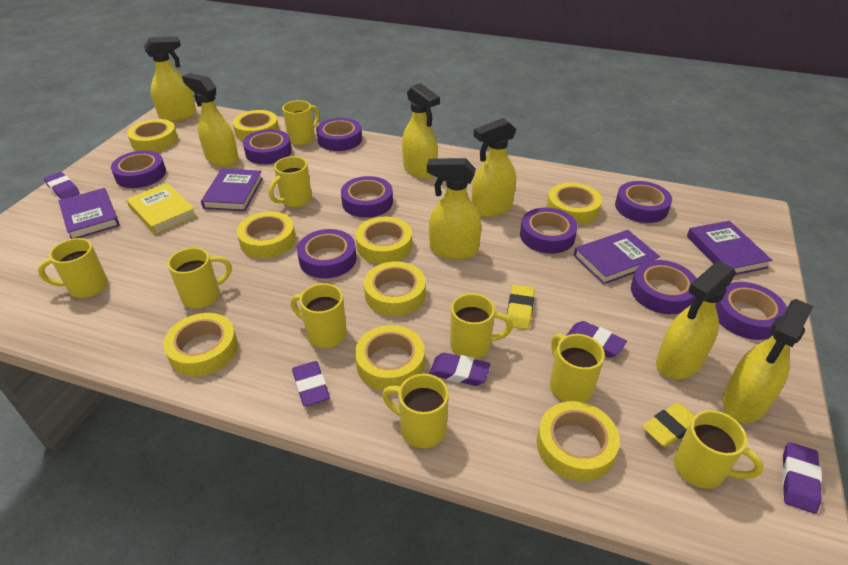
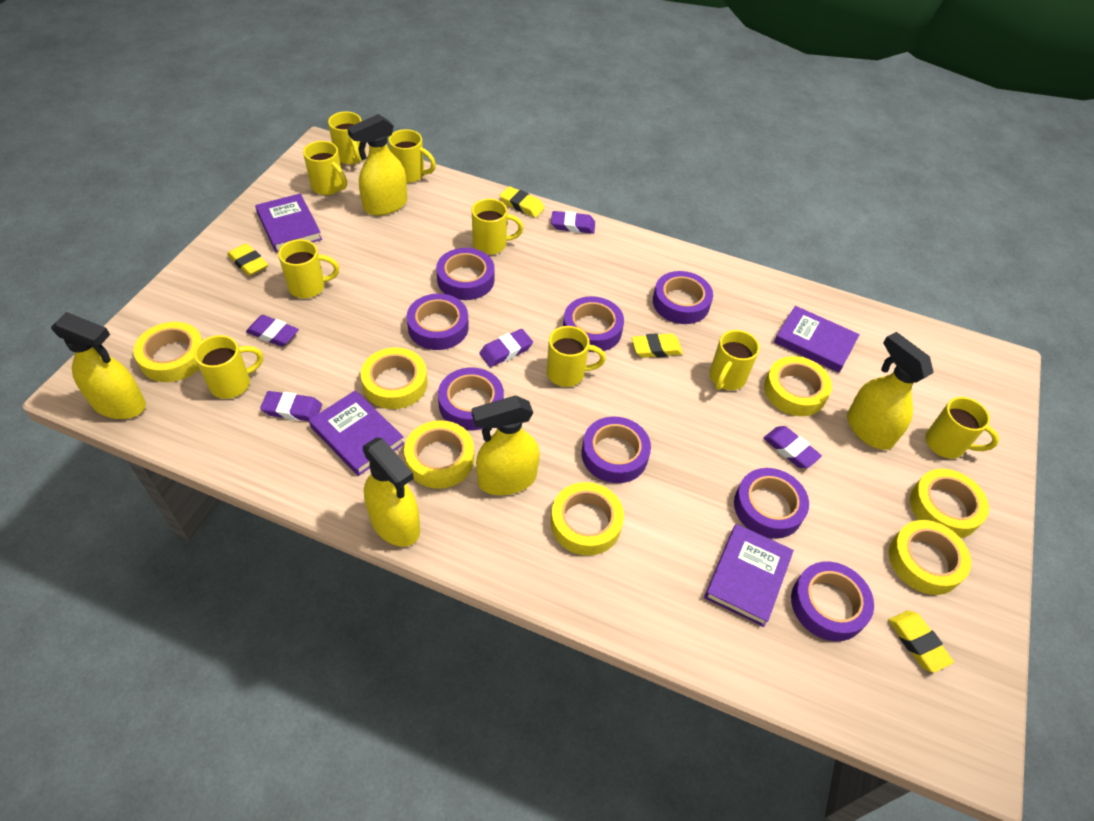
purple tape: 9 -> 8
yellow book: 1 -> 0
yellow eraser: 2 -> 4
yellow spray bottle: 7 -> 5
yellow tape: 9 -> 7

